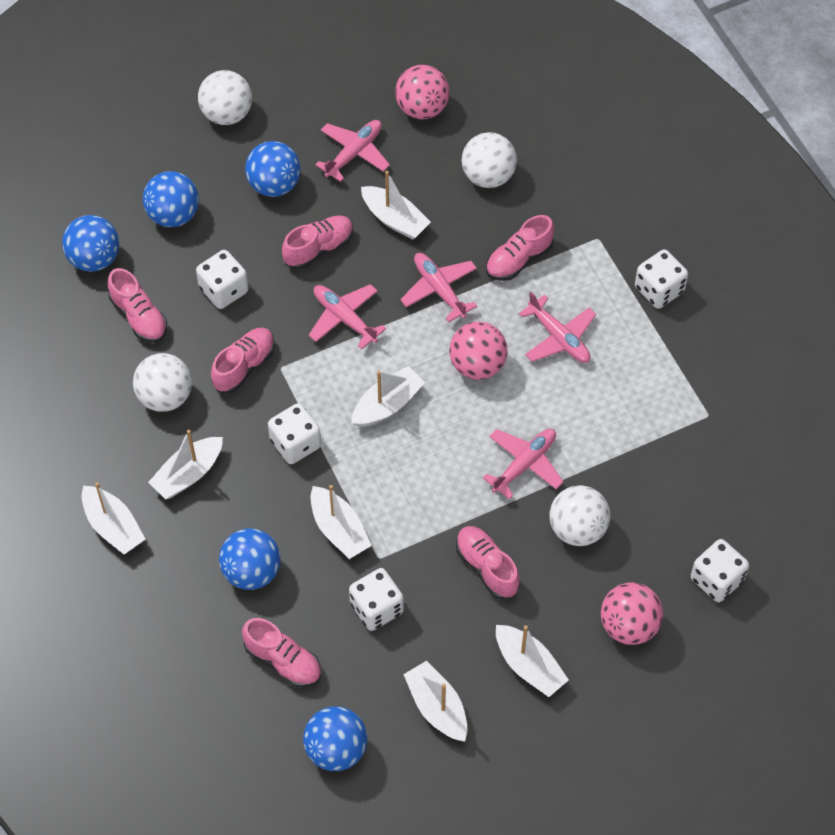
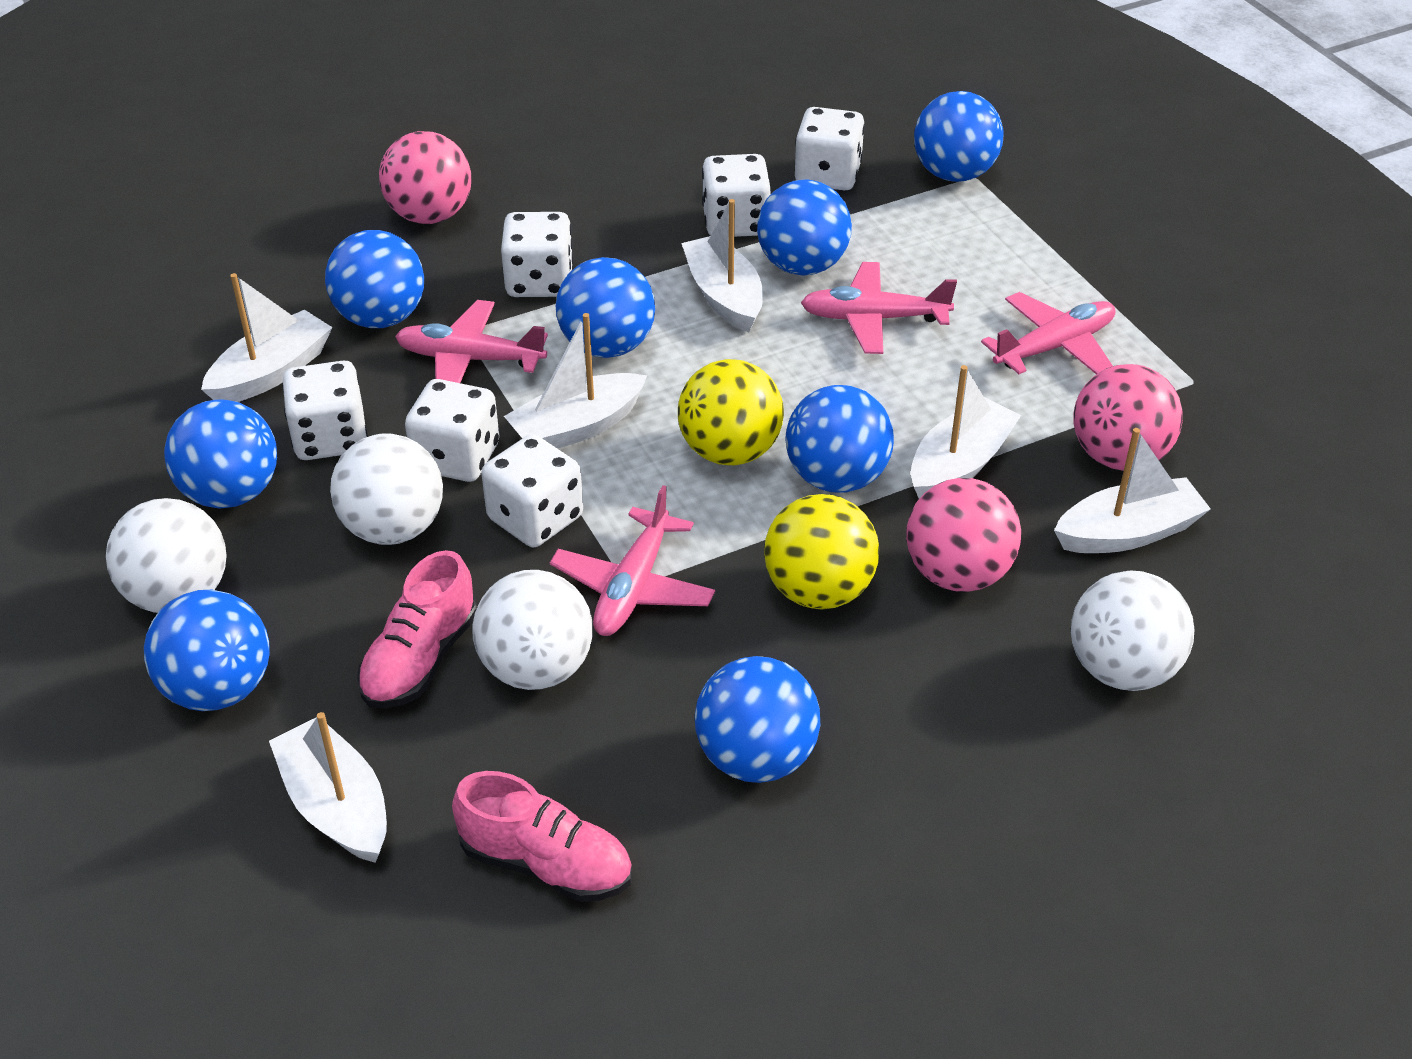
blue ball: 5 -> 8
pink plane: 5 -> 4
pink shoe: 6 -> 2
white boat: 7 -> 6
white dice: 5 -> 6
yellow ball: 0 -> 2

